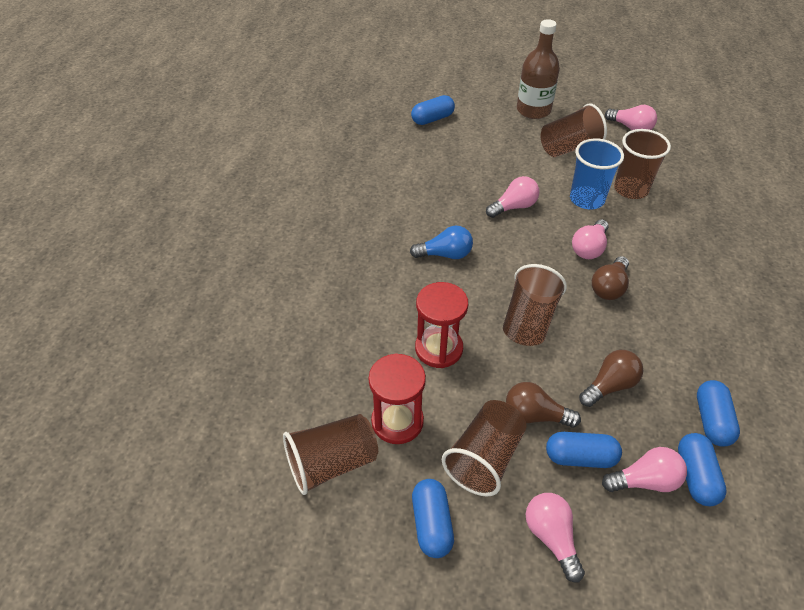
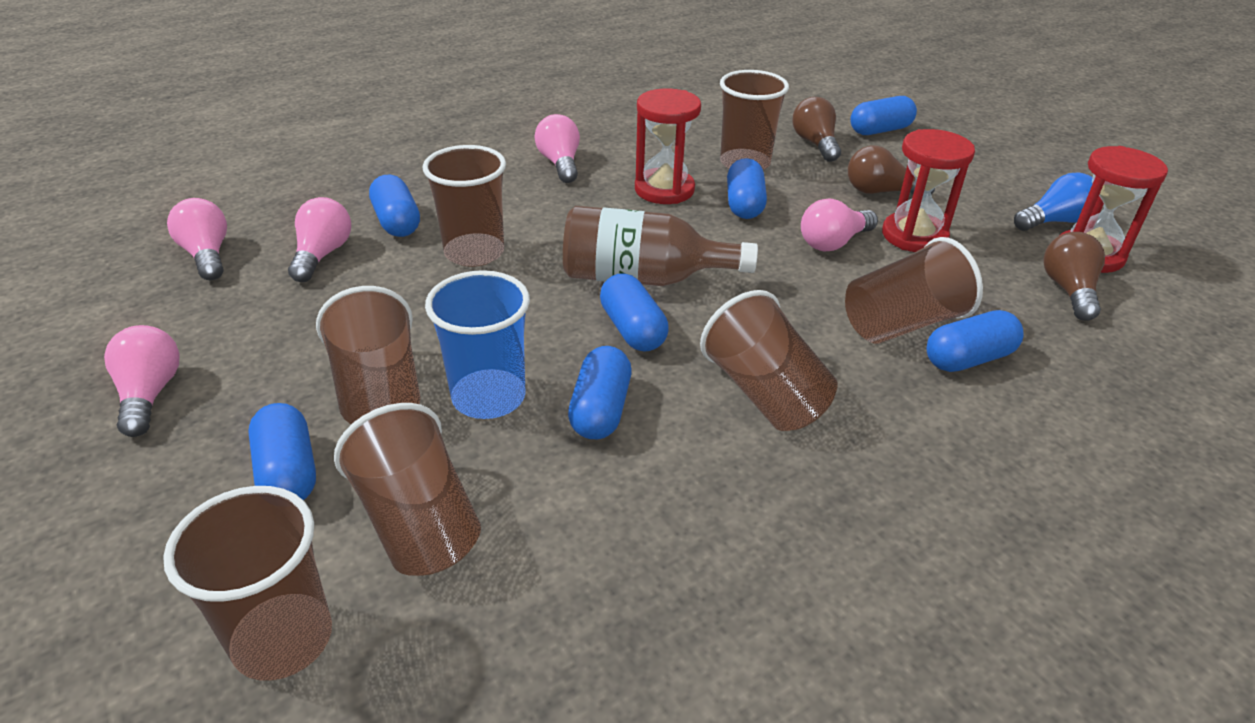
blue capsule: 5 -> 7
brown cup: 5 -> 7
red hourglass: 2 -> 3

